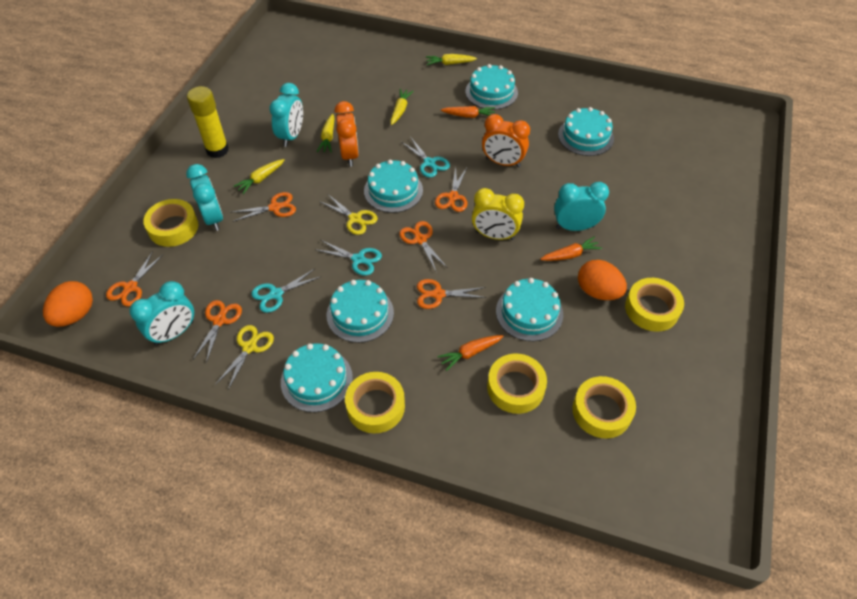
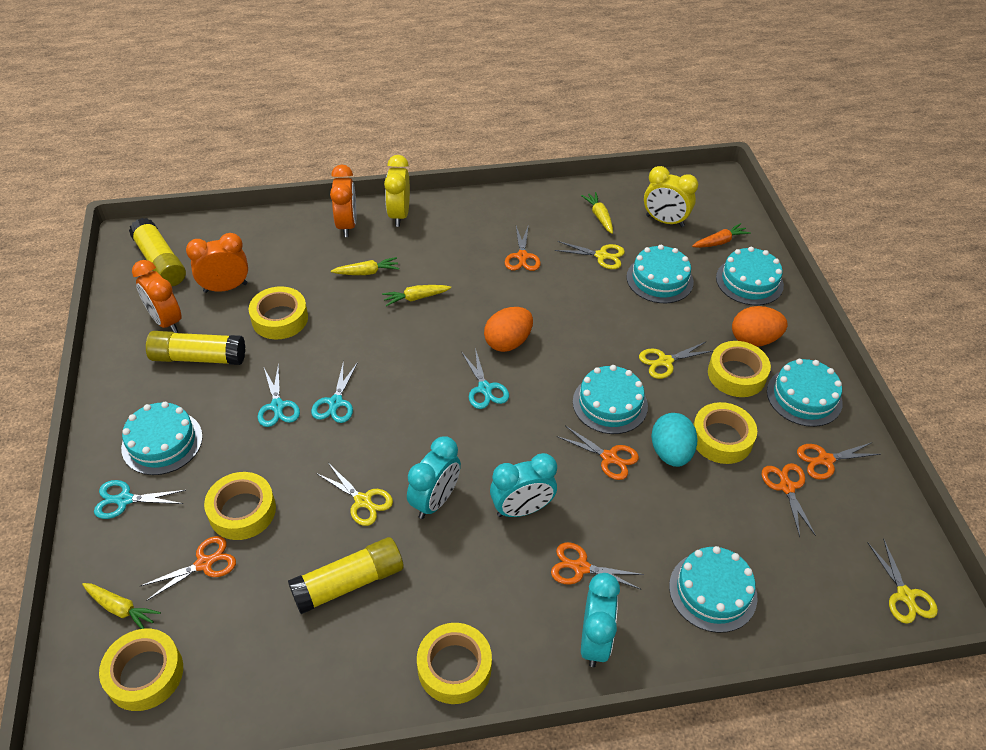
orange carrot: 3 -> 1
orange clock: 2 -> 3
turquoise clock: 4 -> 3
turquoise egg: 0 -> 1
turquoise scissors: 3 -> 4
yellow clock: 1 -> 2
yellow glue stick: 1 -> 3
yellow scissors: 2 -> 4
yellow tape: 5 -> 6

